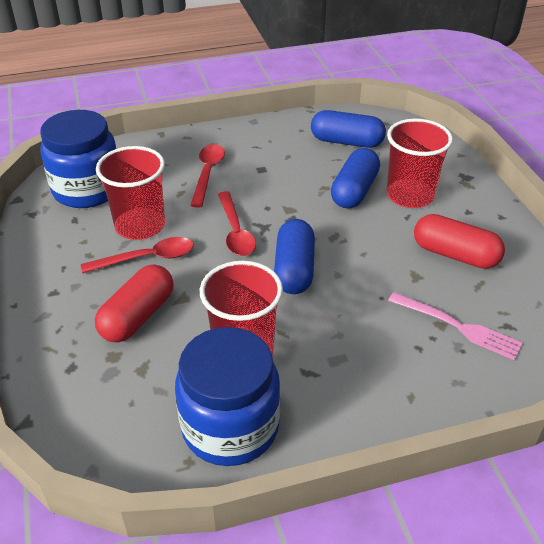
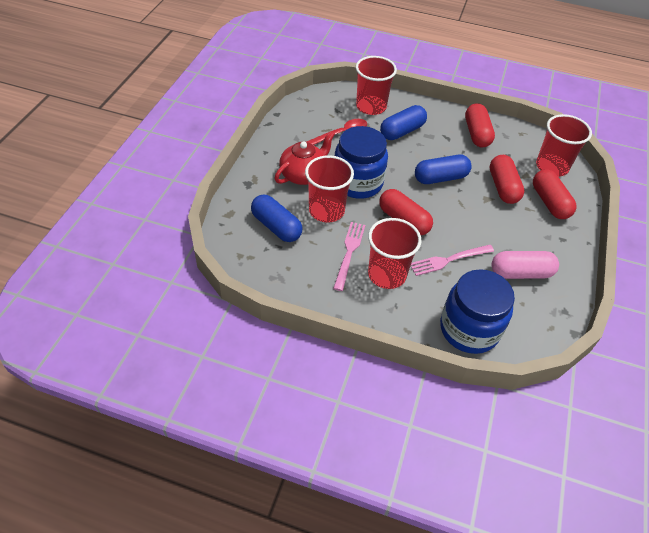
pink capsule: 0 -> 1
pink fork: 1 -> 2
red capsule: 2 -> 4
red cup: 3 -> 4
red spoon: 3 -> 1
red teapot: 0 -> 1

